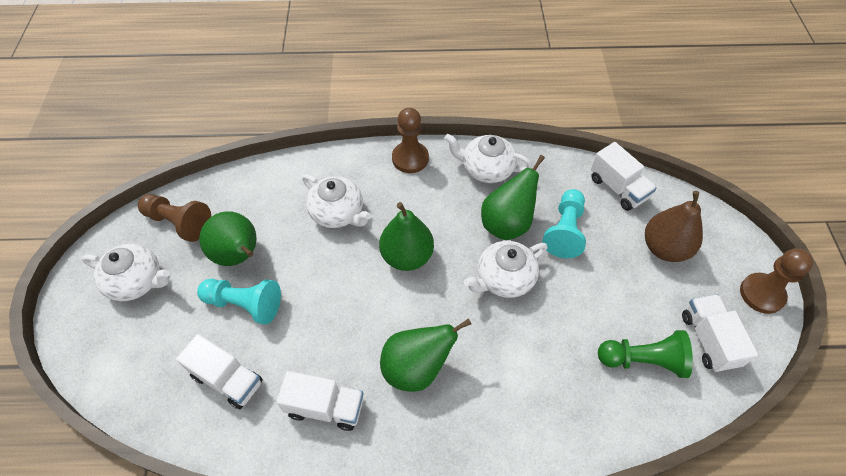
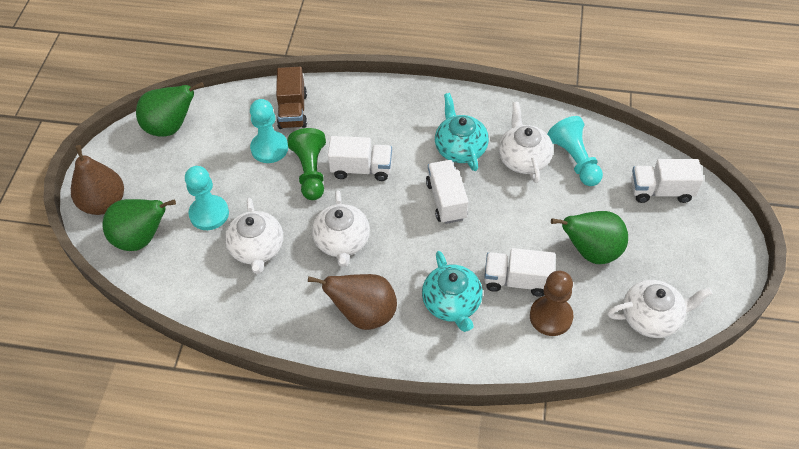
brown pawn: 3 -> 1
brown pear: 1 -> 2
brown truck: 0 -> 1
green pear: 4 -> 3
turquoise pawn: 2 -> 3
turquoise teapot: 0 -> 2

